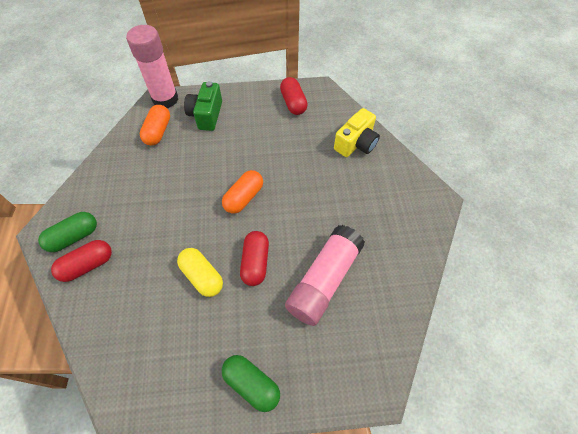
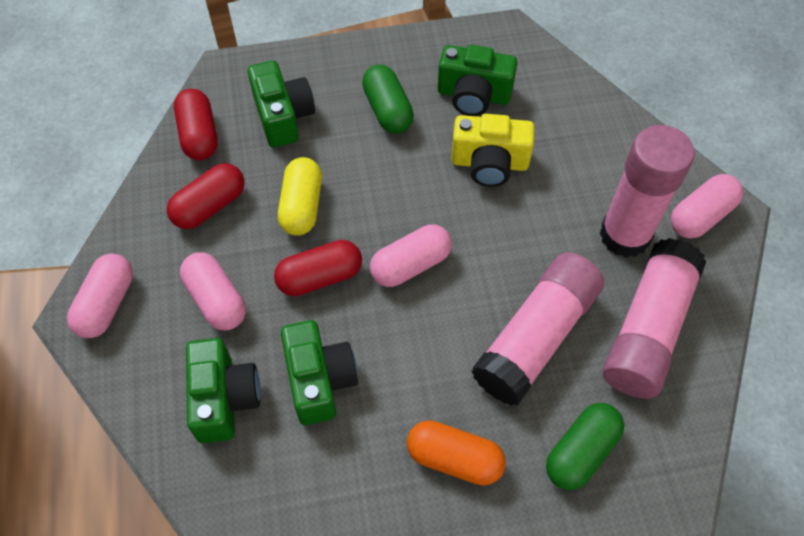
green camera: 1 -> 4
orange capsule: 2 -> 1
pink capsule: 0 -> 4
pink glue stick: 2 -> 3

